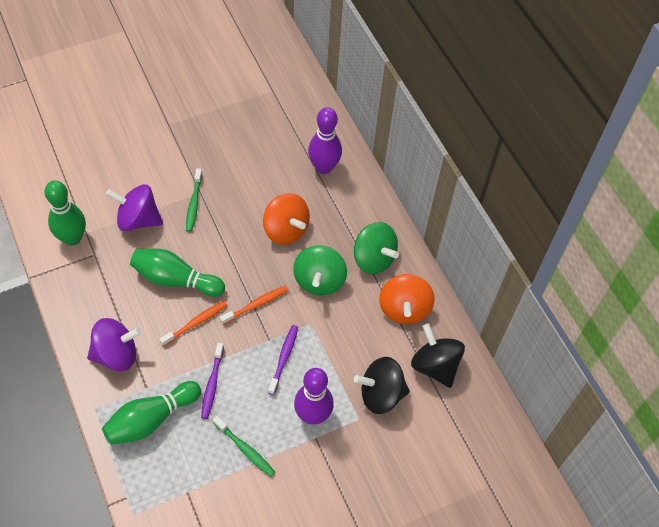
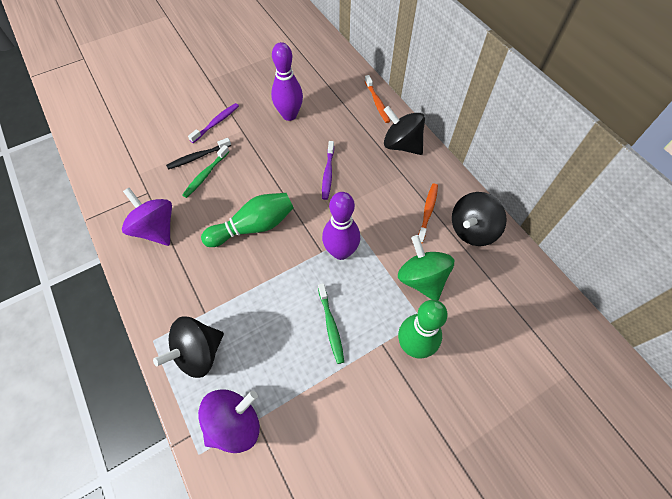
black spinning top: 2 -> 3
black toothbrush: 0 -> 1
green bowling pin: 3 -> 2
green spinning top: 2 -> 1
orange spinning top: 2 -> 0

